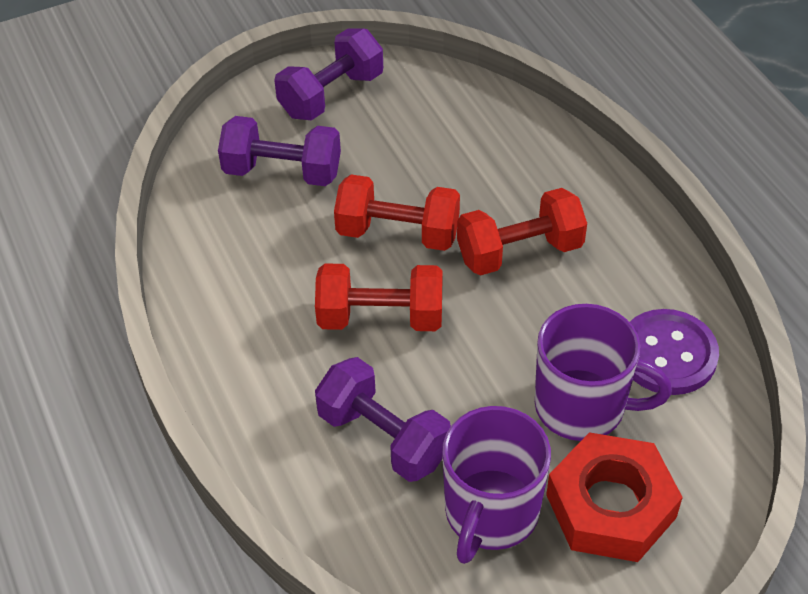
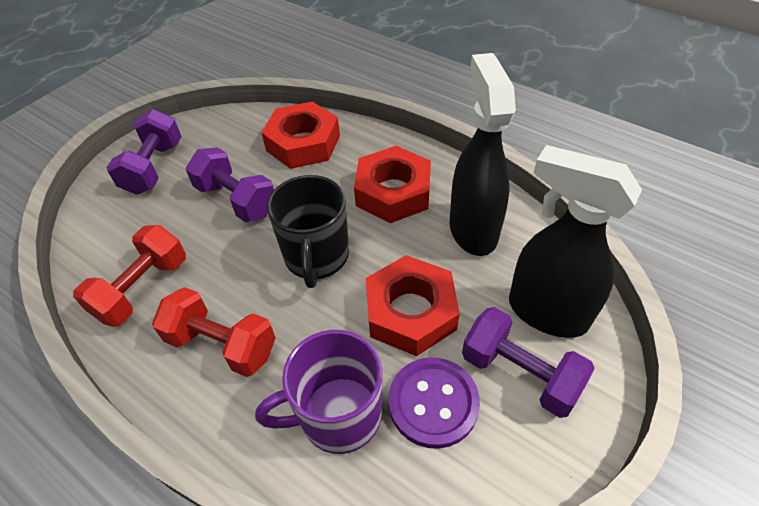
black mug: 0 -> 1
black spray bottle: 0 -> 2
purple mug: 2 -> 1
red dumbbell: 3 -> 2
red nut: 1 -> 3

